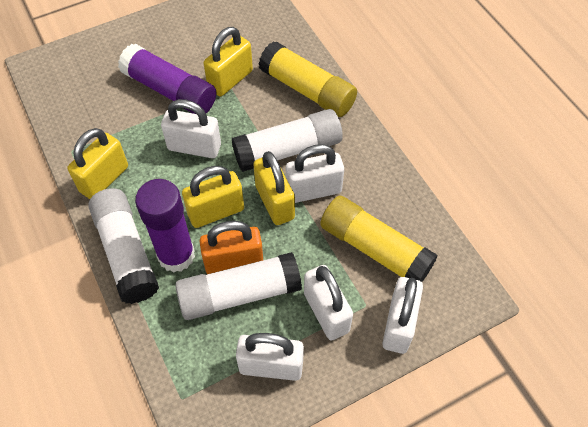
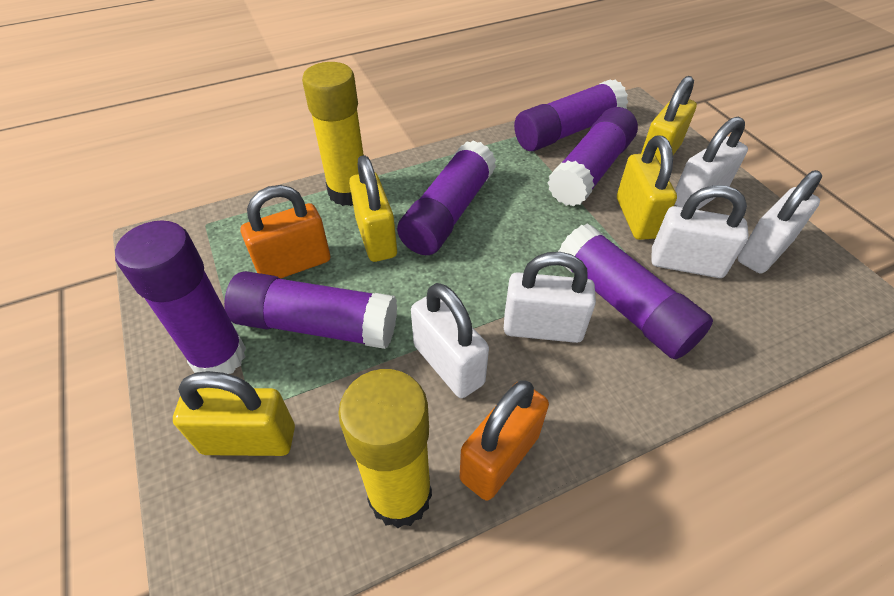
orange padlock: 1 -> 2
purple glue stick: 2 -> 6
white glue stick: 3 -> 0

